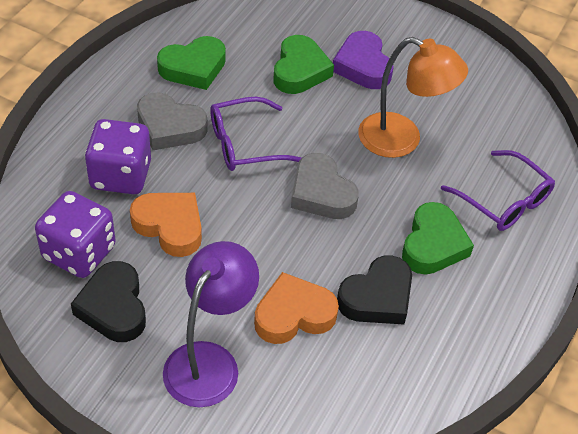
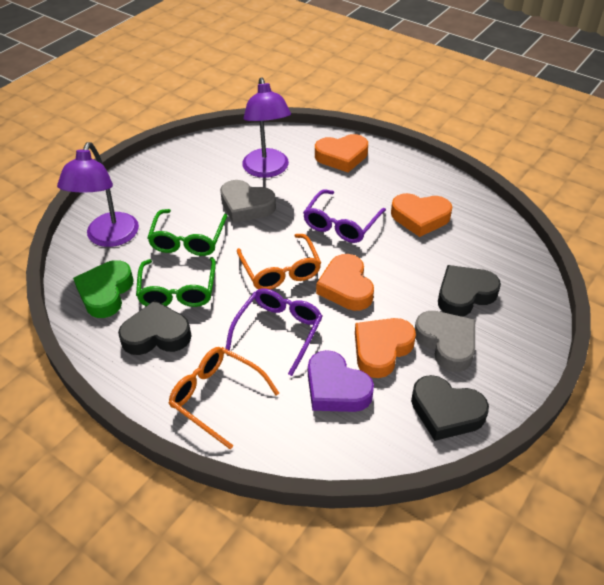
black heart: 2 -> 3
green glasses: 0 -> 2
green heart: 3 -> 1
orange glasses: 0 -> 2
orange heart: 2 -> 4
orange lamp: 1 -> 0
purple dice: 2 -> 0
purple lamp: 1 -> 2

